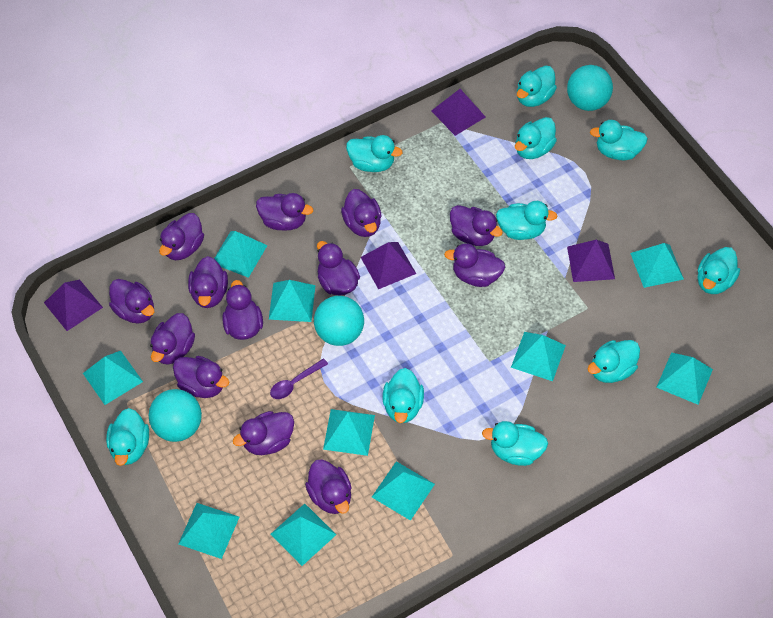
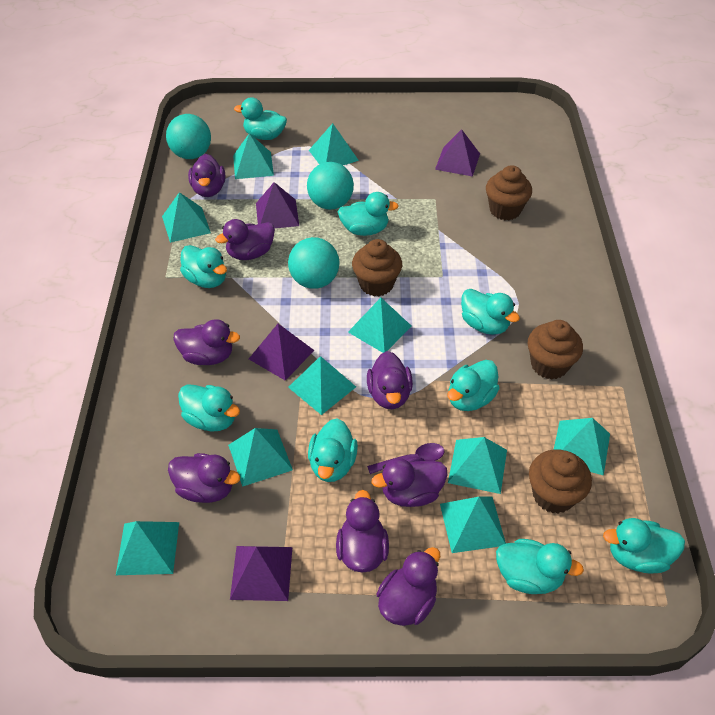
brown cupcake: 0 -> 4
purple duck: 13 -> 8
turquoise duck: 10 -> 9

